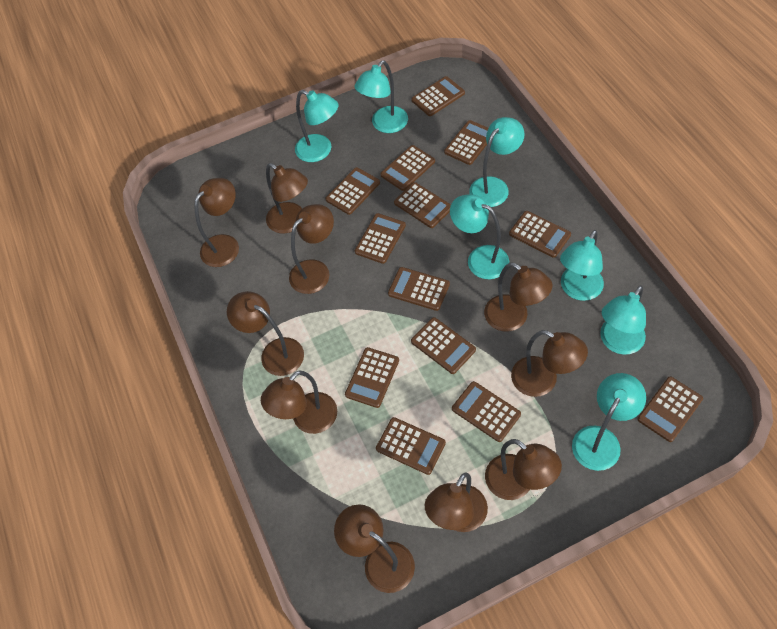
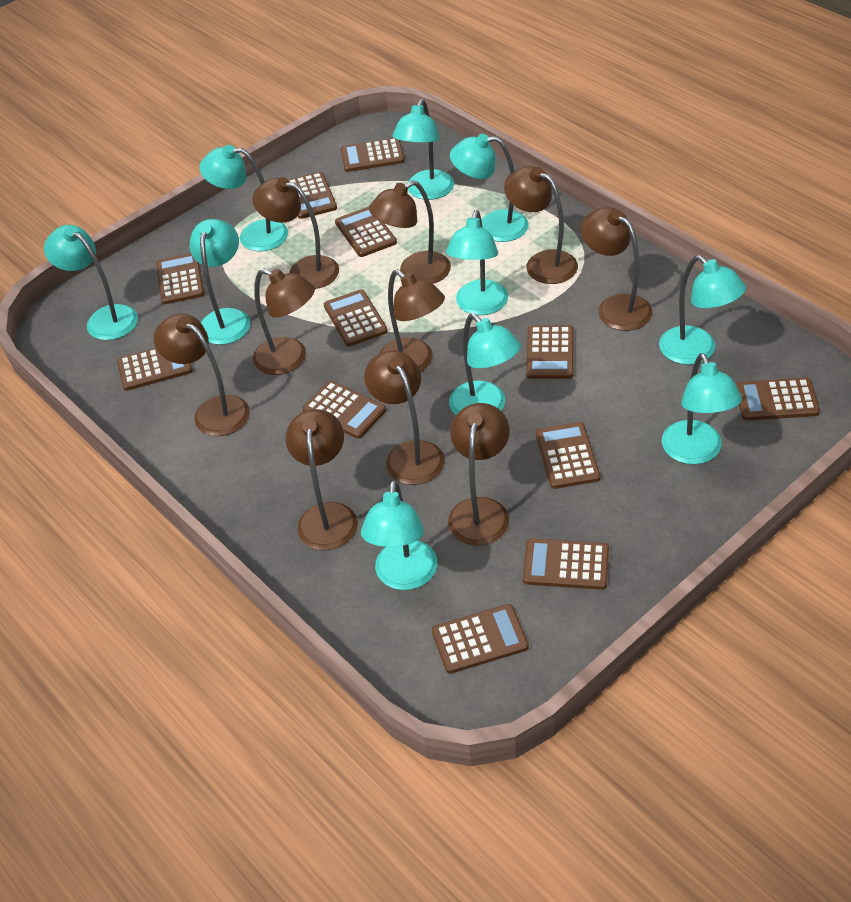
brown calculator: 13 -> 12
turquoise lamp: 7 -> 10

